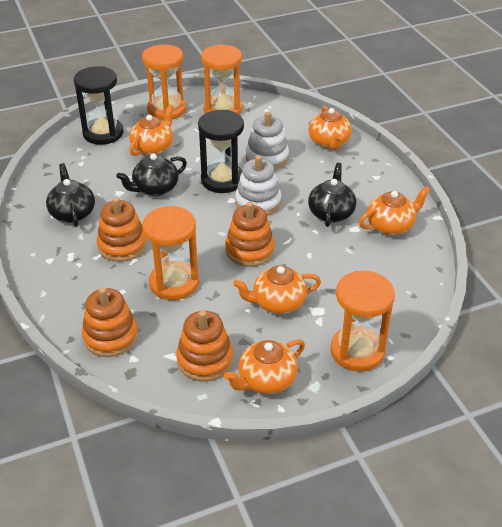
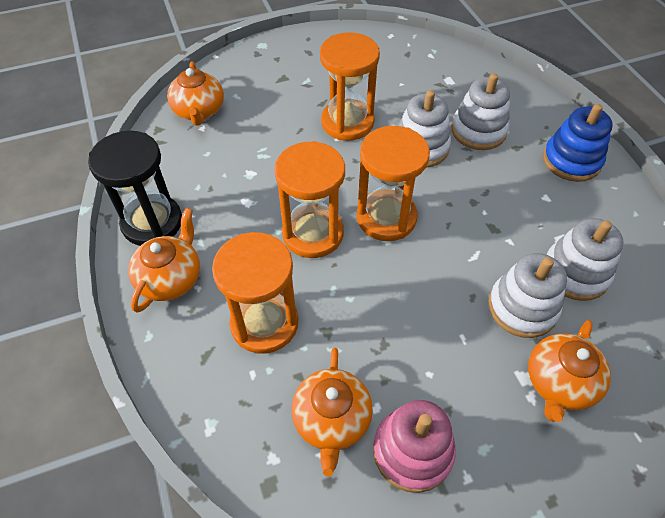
black hourglass: 2 -> 1
black teapot: 3 -> 0
blue stacking toy: 0 -> 1
orange stacking toy: 4 -> 0
orange teapot: 5 -> 4
pink stacking toy: 0 -> 1
white stacking toy: 2 -> 4

